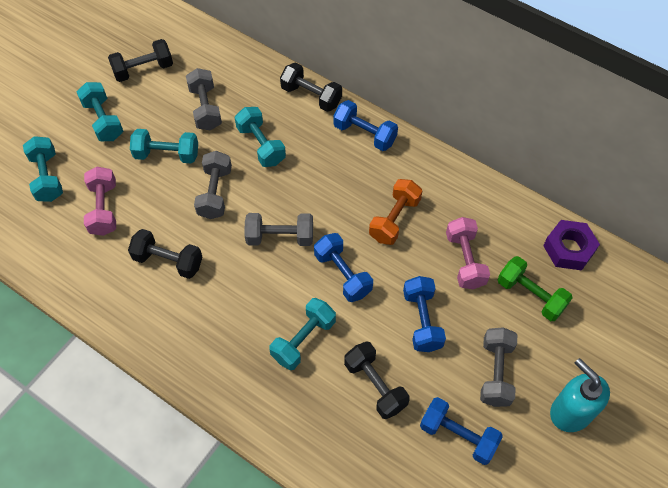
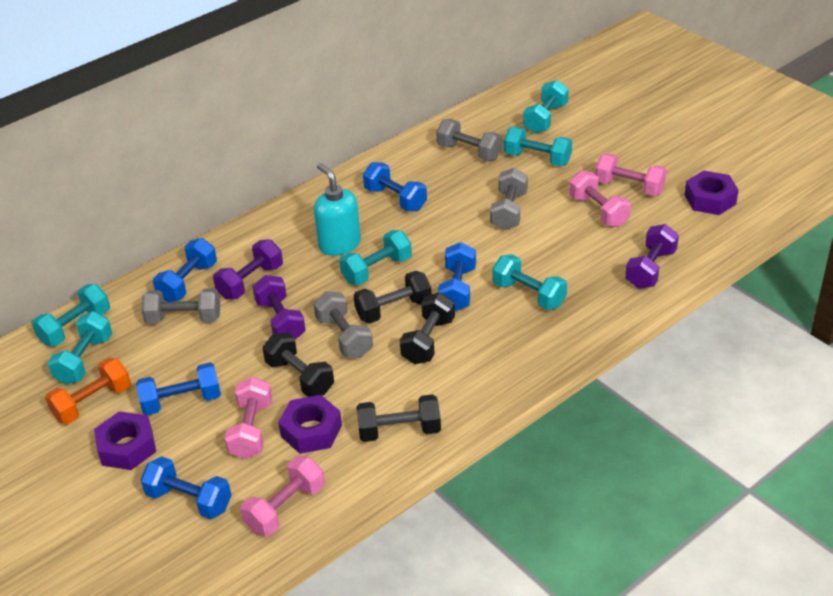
blue dumbbell: 4 -> 5
green dumbbell: 1 -> 0
pink dumbbell: 2 -> 4
purple dumbbell: 0 -> 3
purple nut: 1 -> 3
turquoise dumbbell: 5 -> 6

